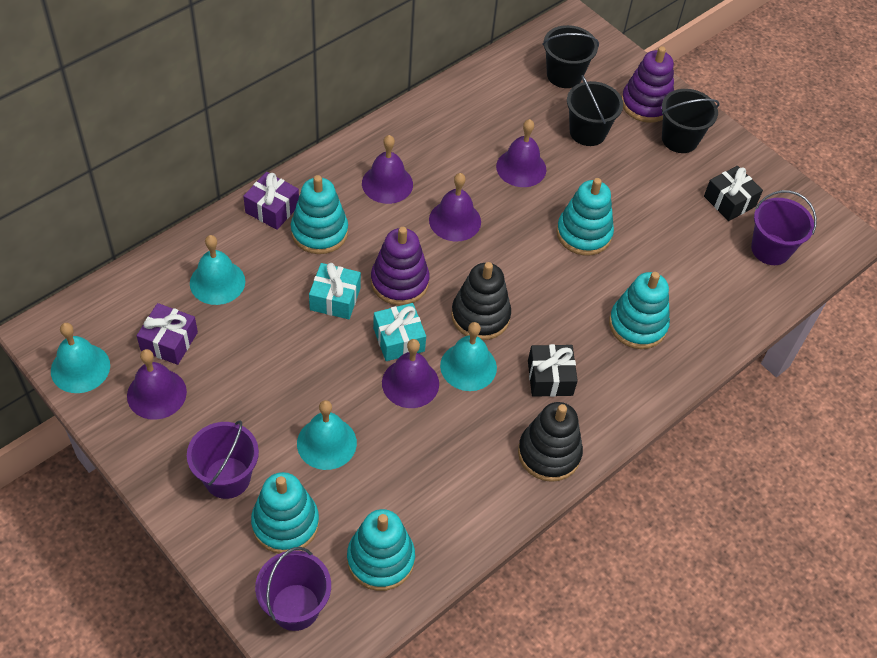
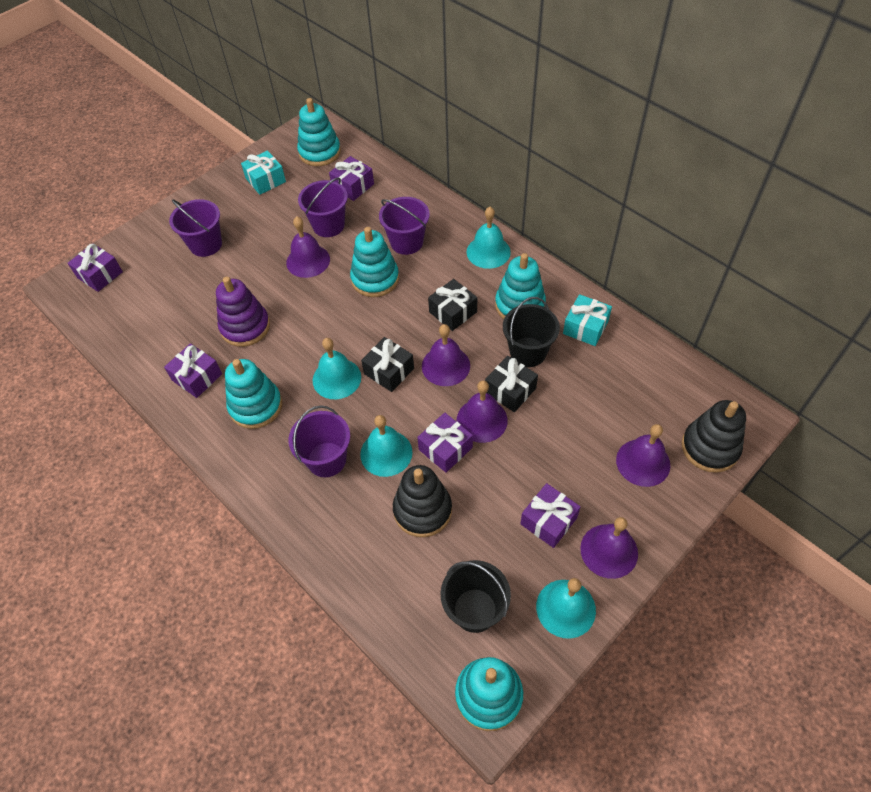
black bucket: 3 -> 2
black gift: 2 -> 3
purple bucket: 3 -> 4
purple gift: 2 -> 5
purple stacking toy: 2 -> 1

